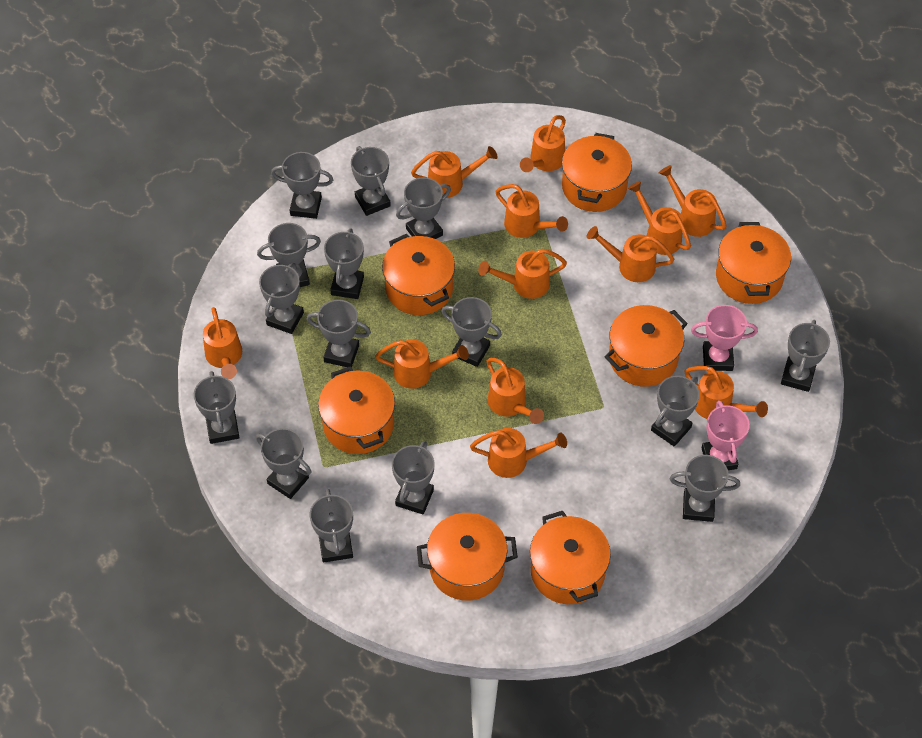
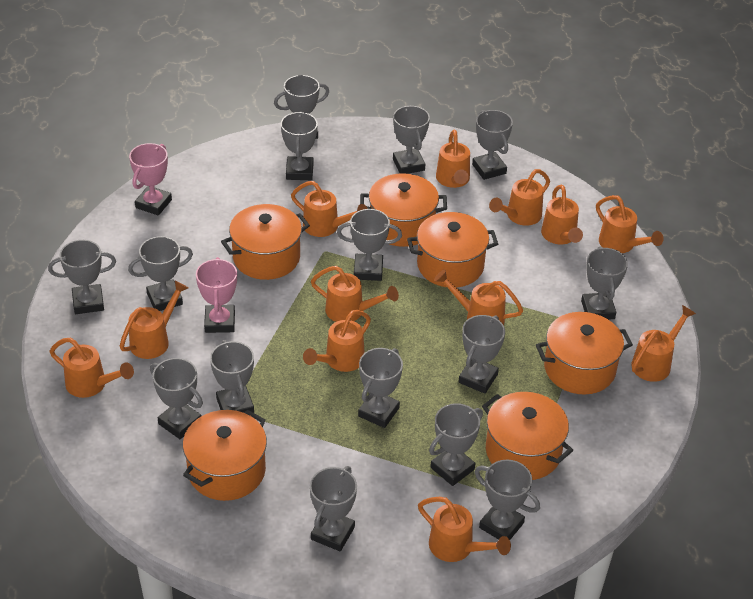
orange pot: 7 -> 6

